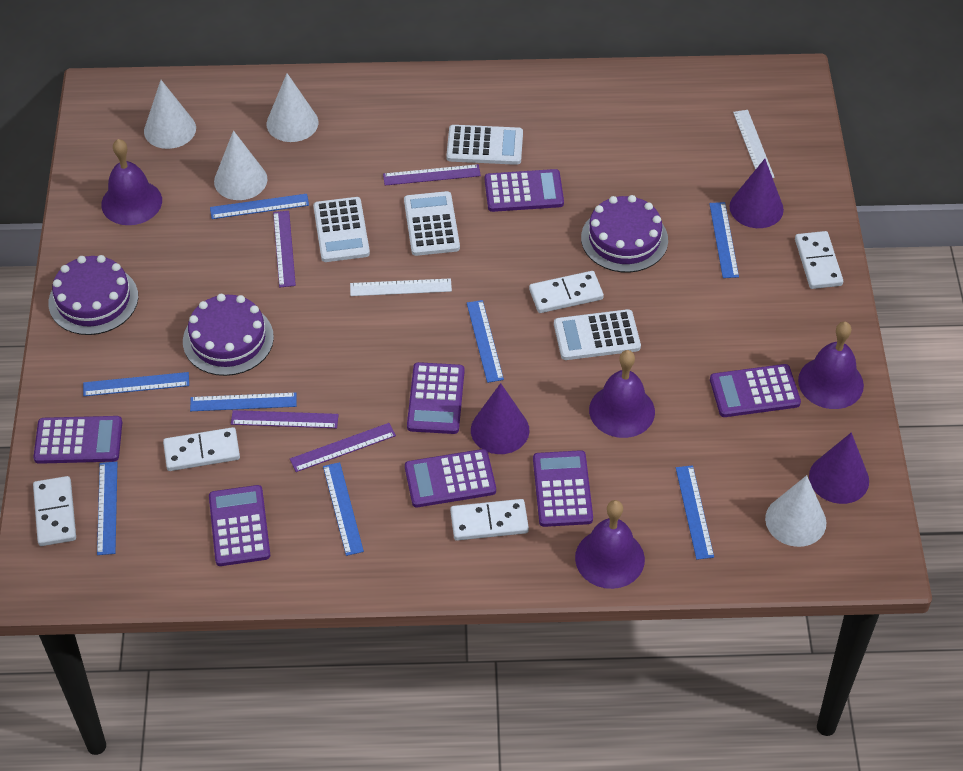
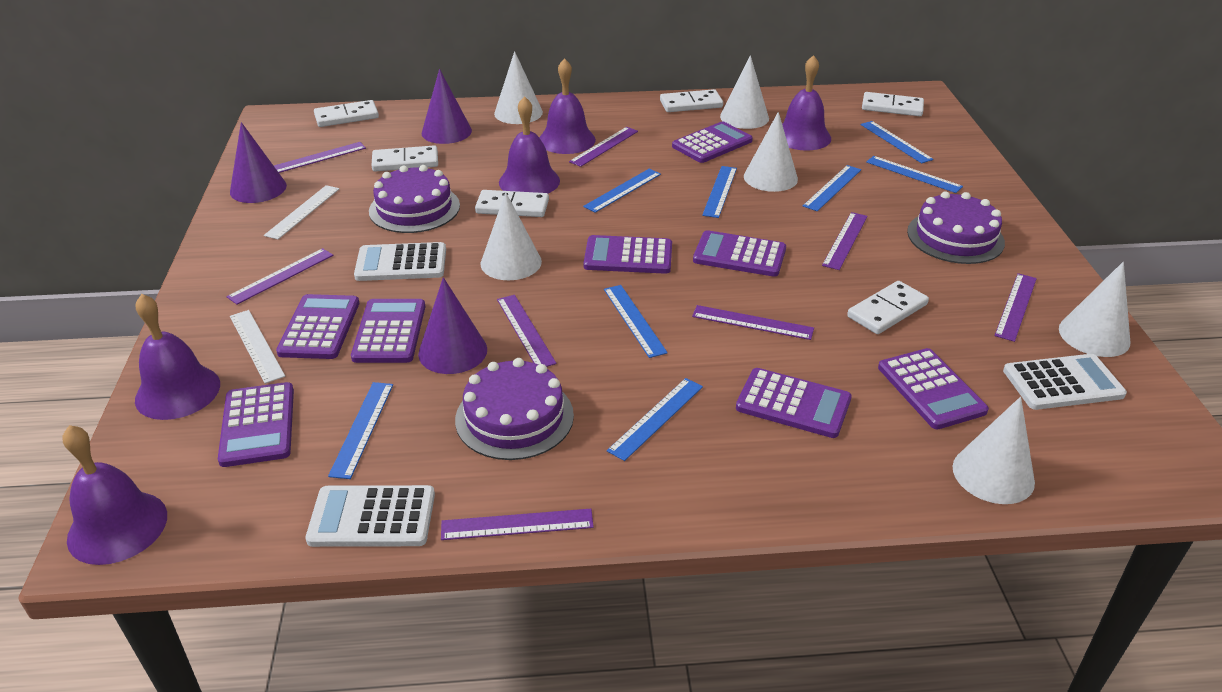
purple bell: 4 -> 5
purple calculator: 7 -> 8
purple ruler: 4 -> 8
white calculator: 4 -> 3
white cone: 4 -> 6
white domino: 5 -> 6

